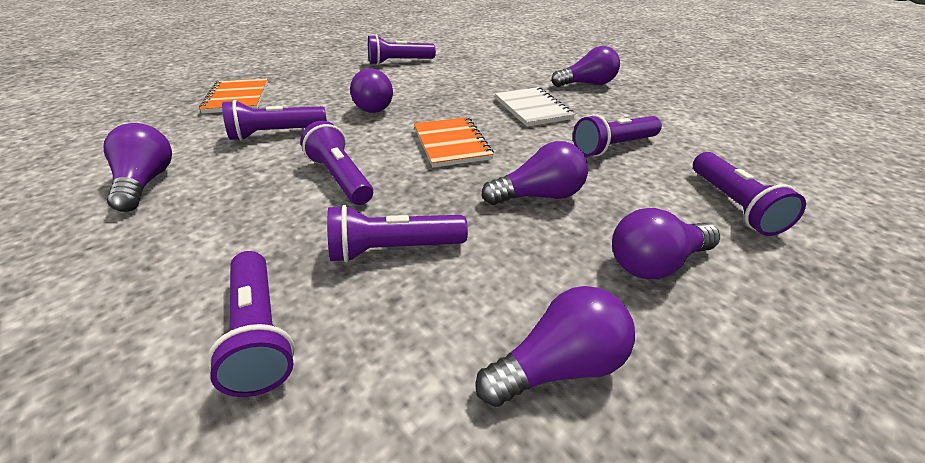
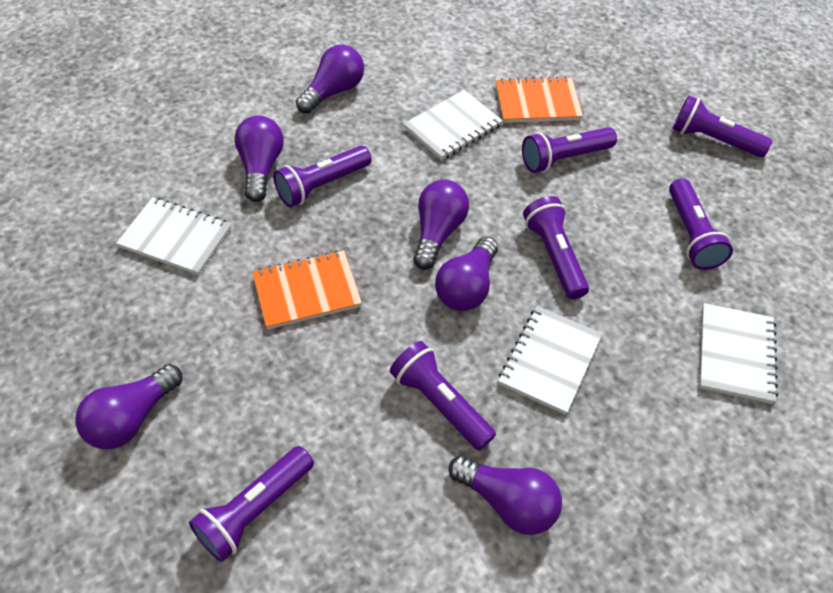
white notebook: 1 -> 4

